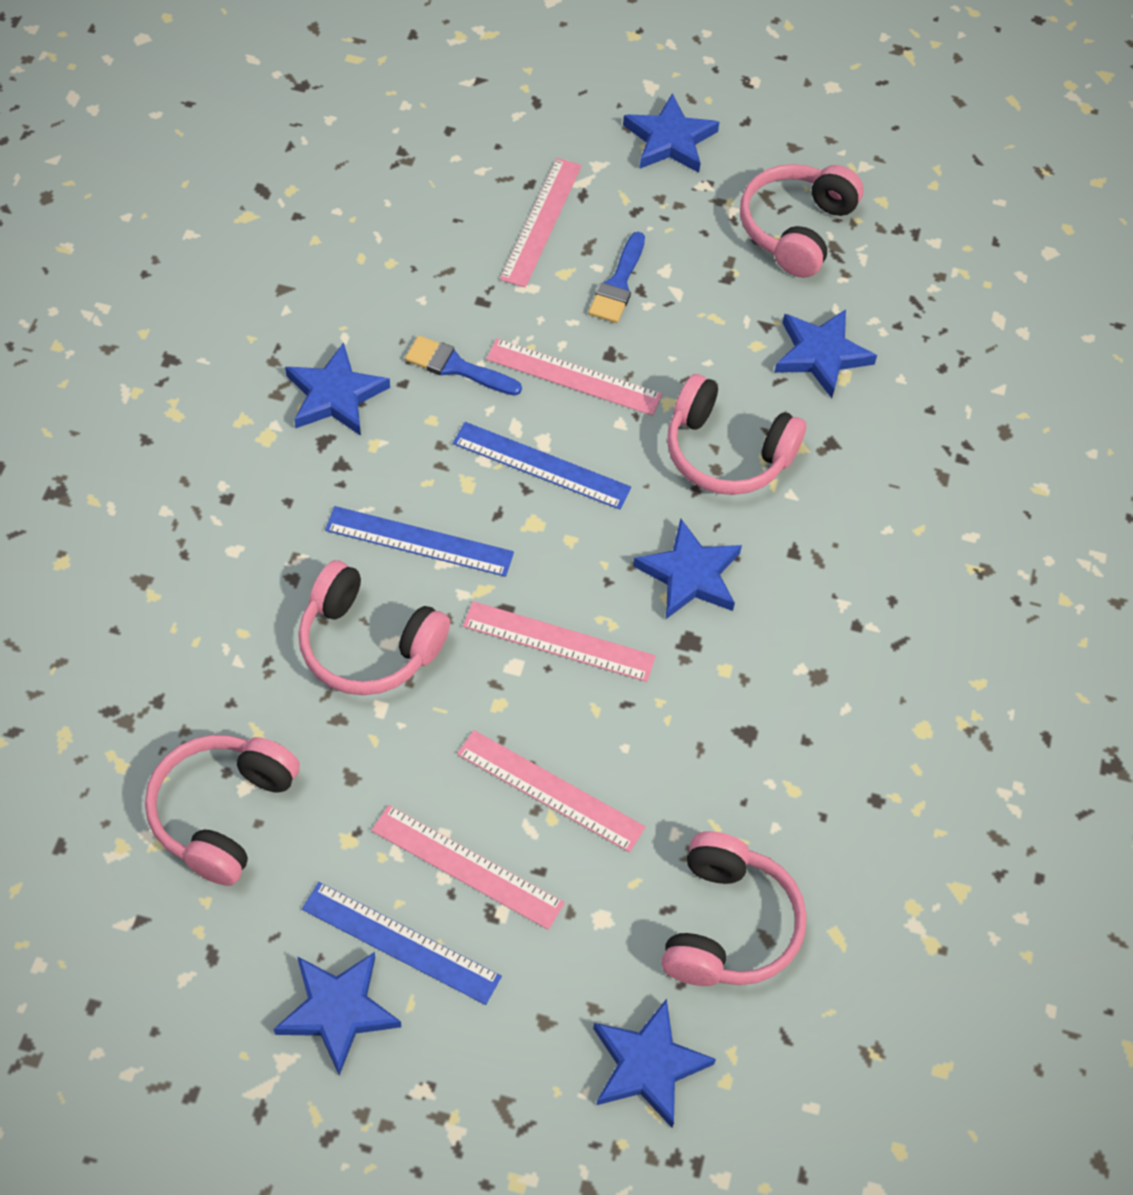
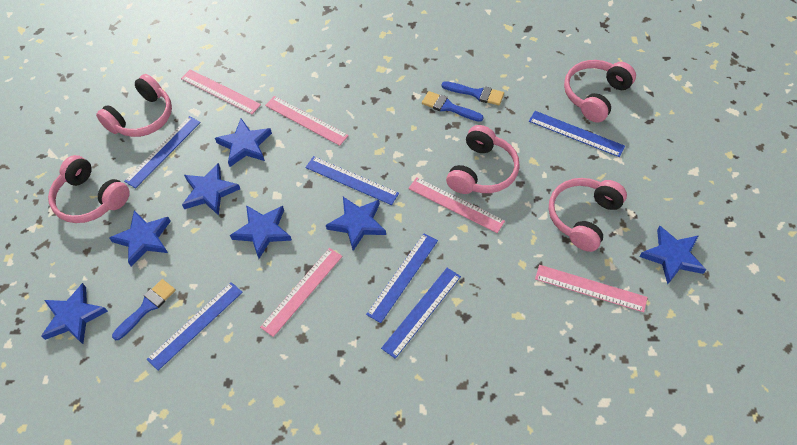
blue brush: 2 -> 3
blue ruler: 3 -> 6
blue star: 6 -> 7

